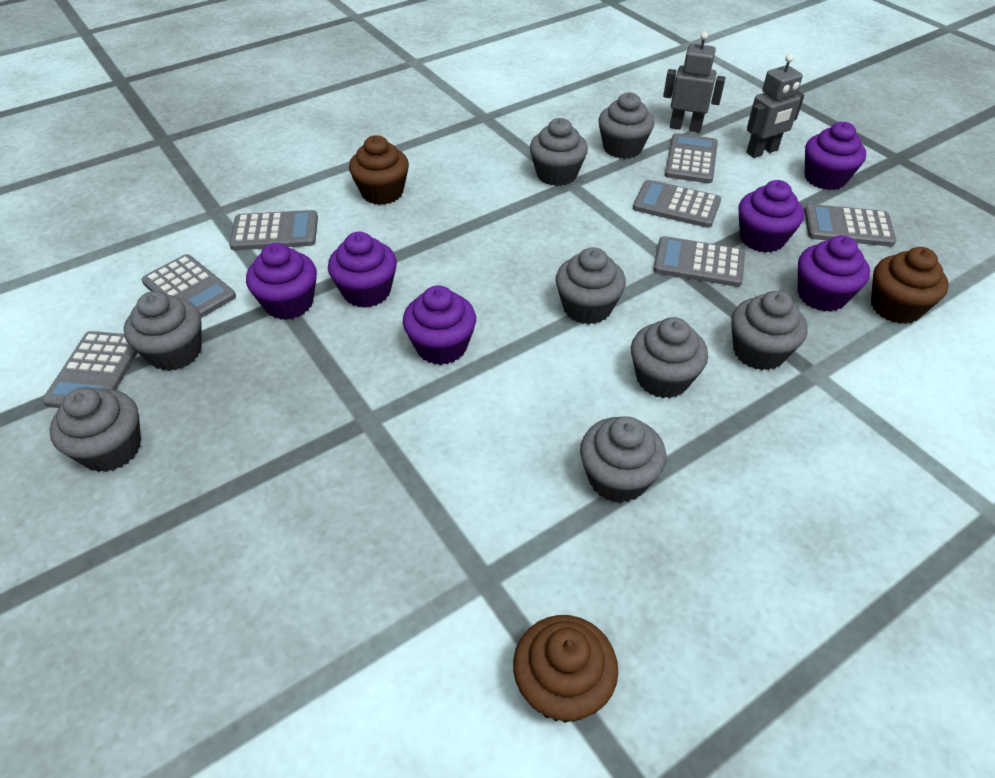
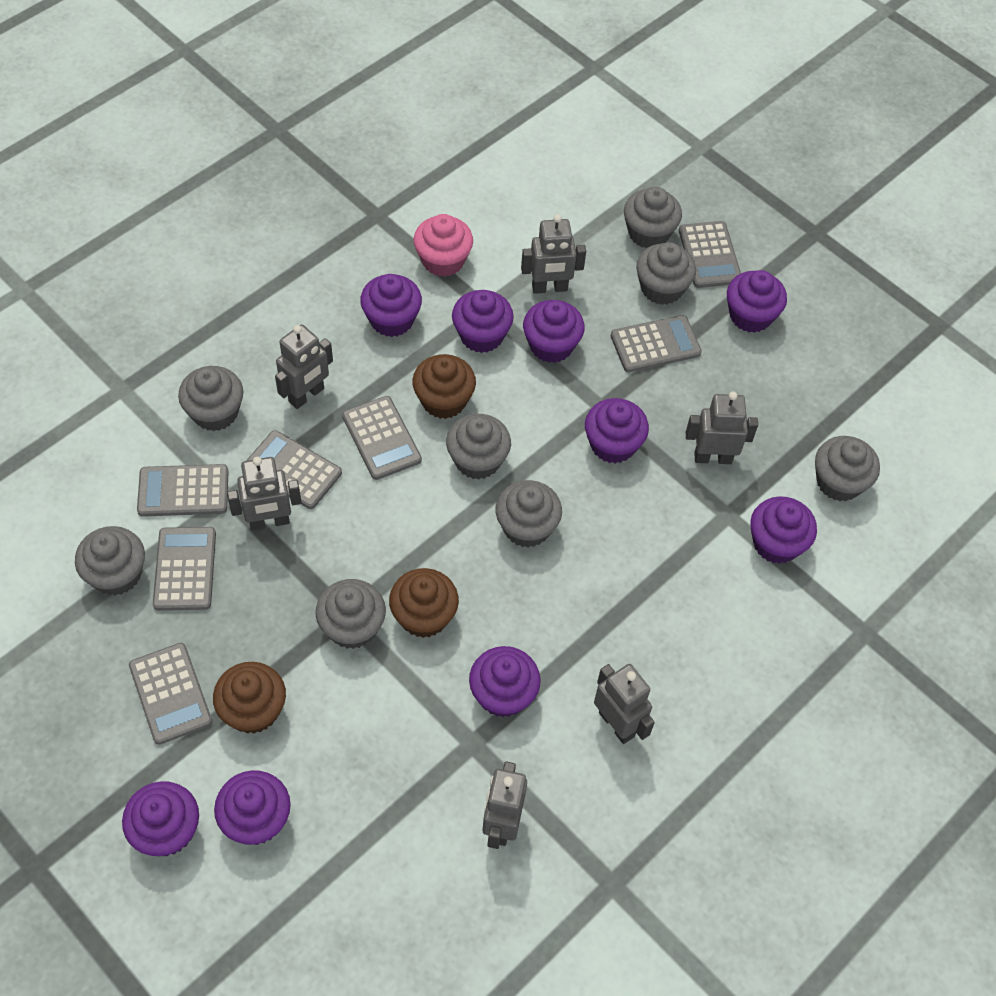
grey robot: 2 -> 6
pink cupcake: 0 -> 1
purple cupcake: 6 -> 9

